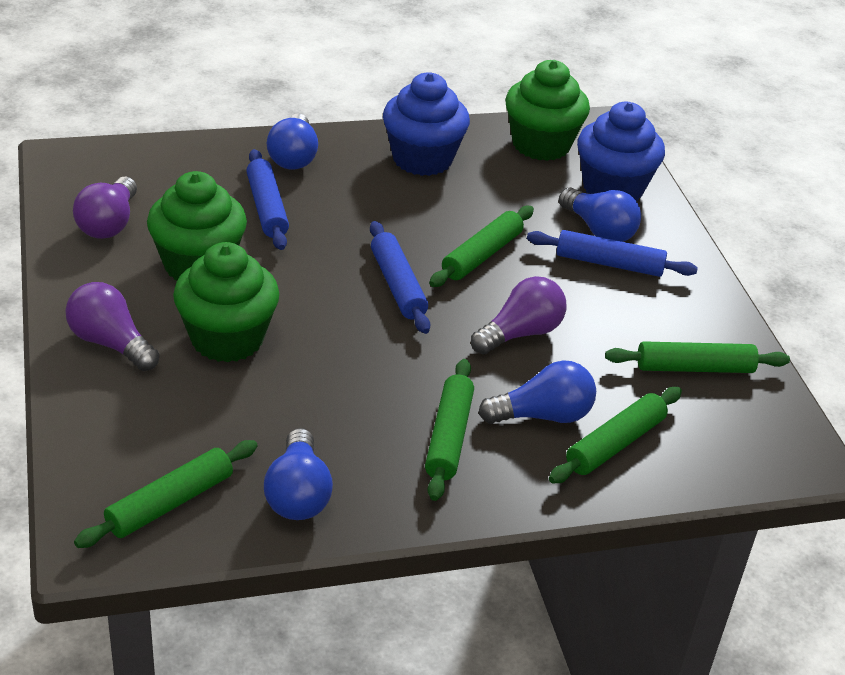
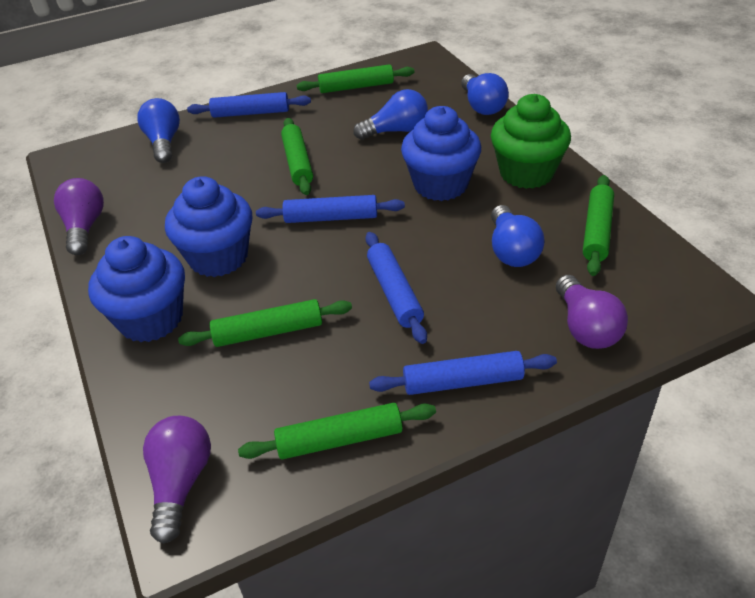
blue cupcake: 2 -> 3
blue rolling pin: 3 -> 4
green cupcake: 3 -> 1

